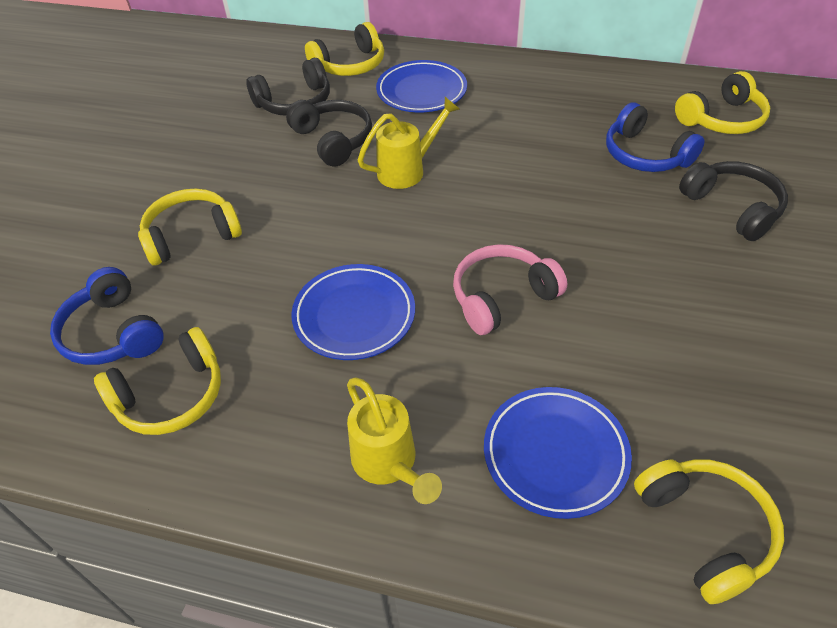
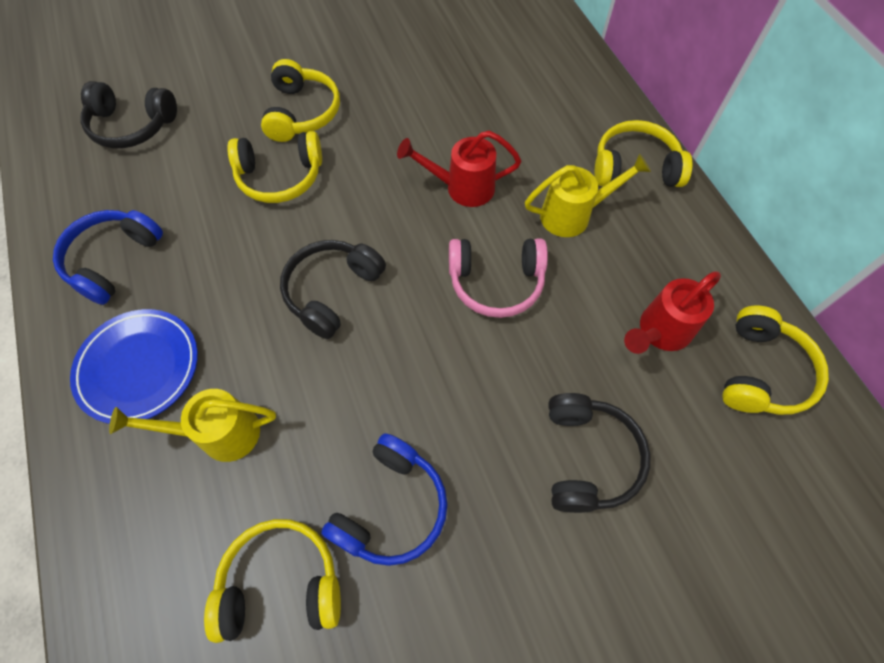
blue plate: 3 -> 1
red watering can: 0 -> 2

